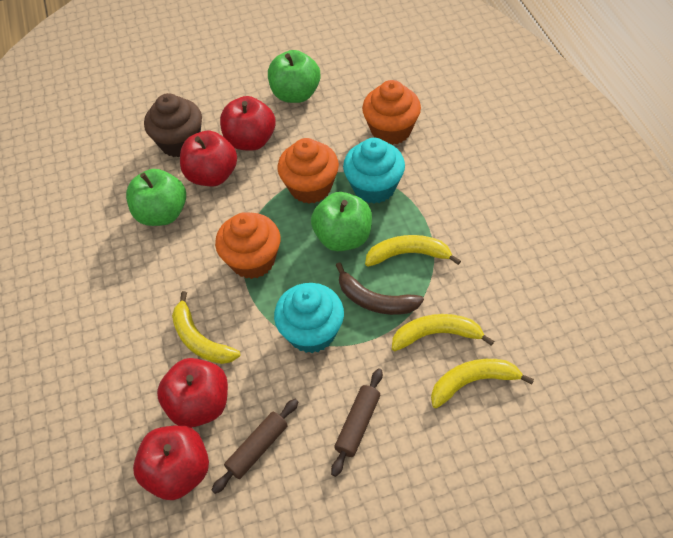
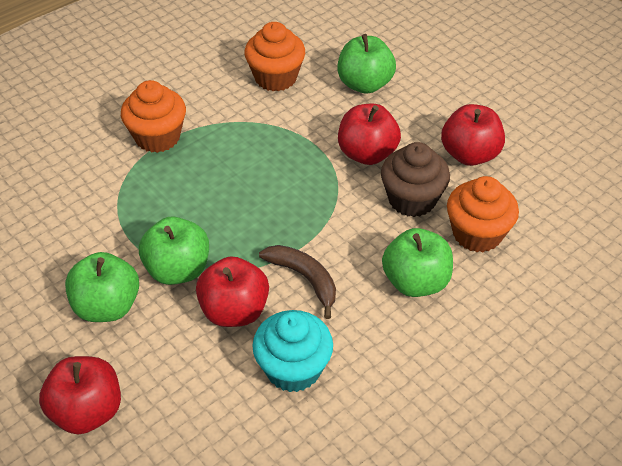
brown rolling pin: 2 -> 0
green apple: 3 -> 4
turquoise cupcake: 2 -> 1
yellow banana: 4 -> 0

